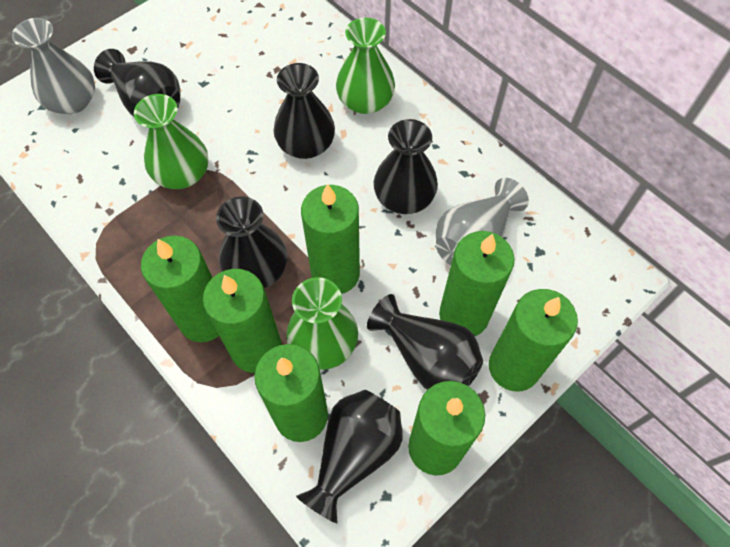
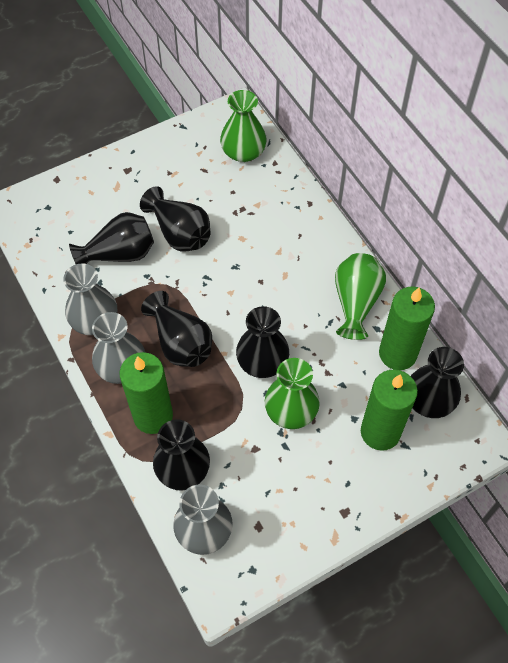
green candle: 7 -> 3
grey vase: 2 -> 3

